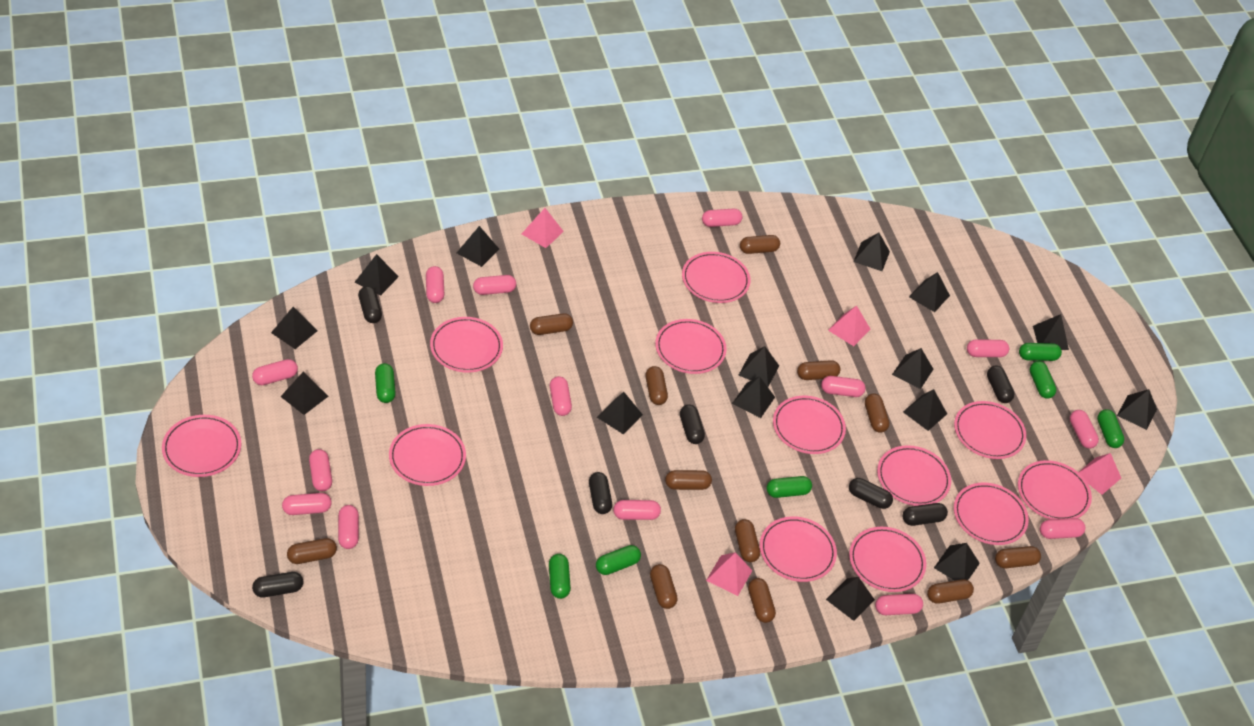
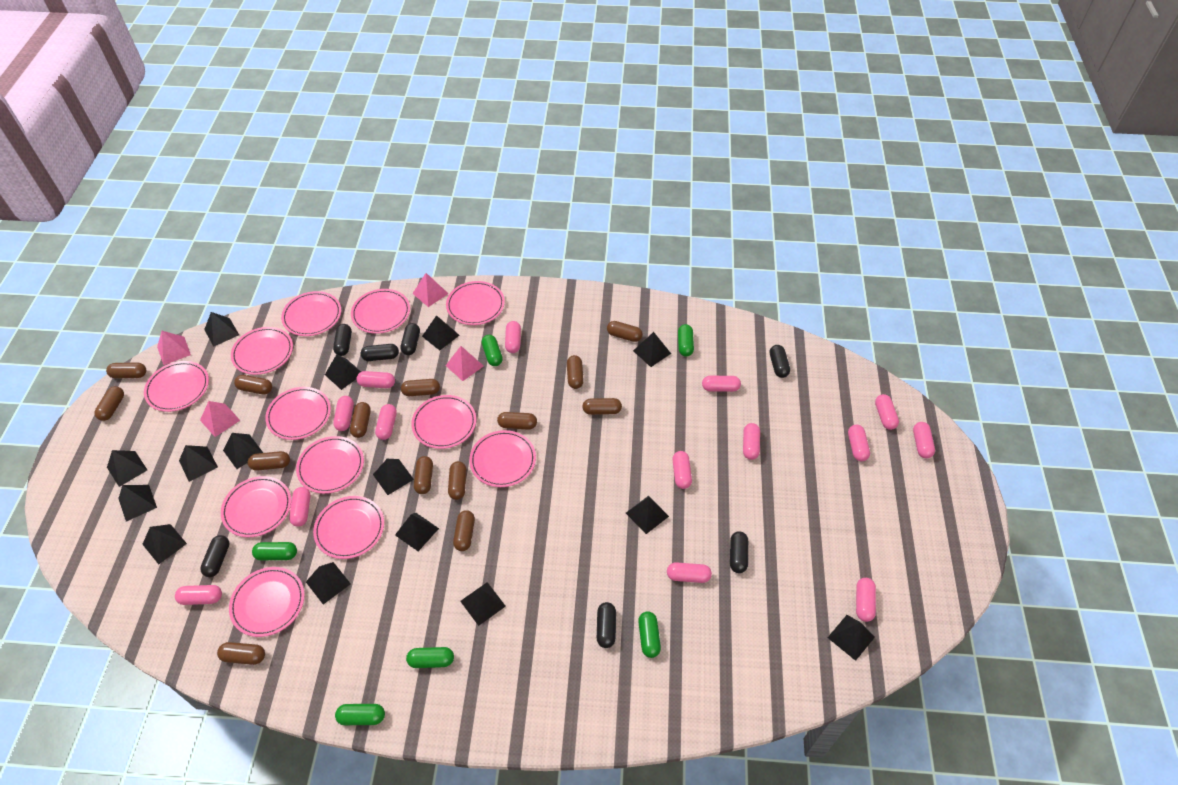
brown capsule: 12 -> 14
green capsule: 7 -> 6

